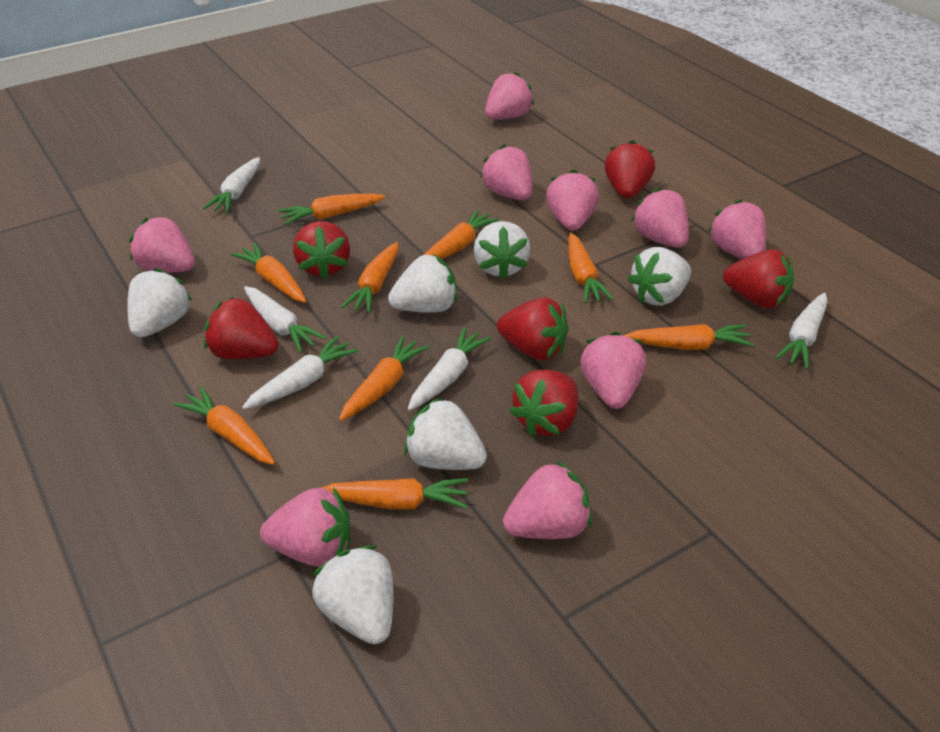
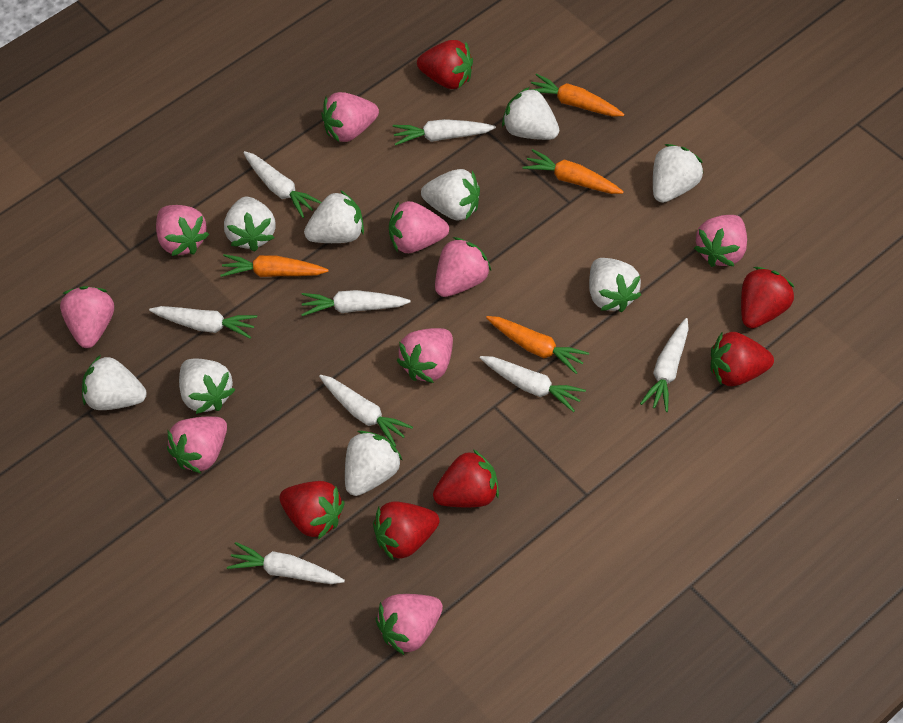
orange carrot: 9 -> 4
white carrot: 5 -> 8
white strawberry: 6 -> 9

